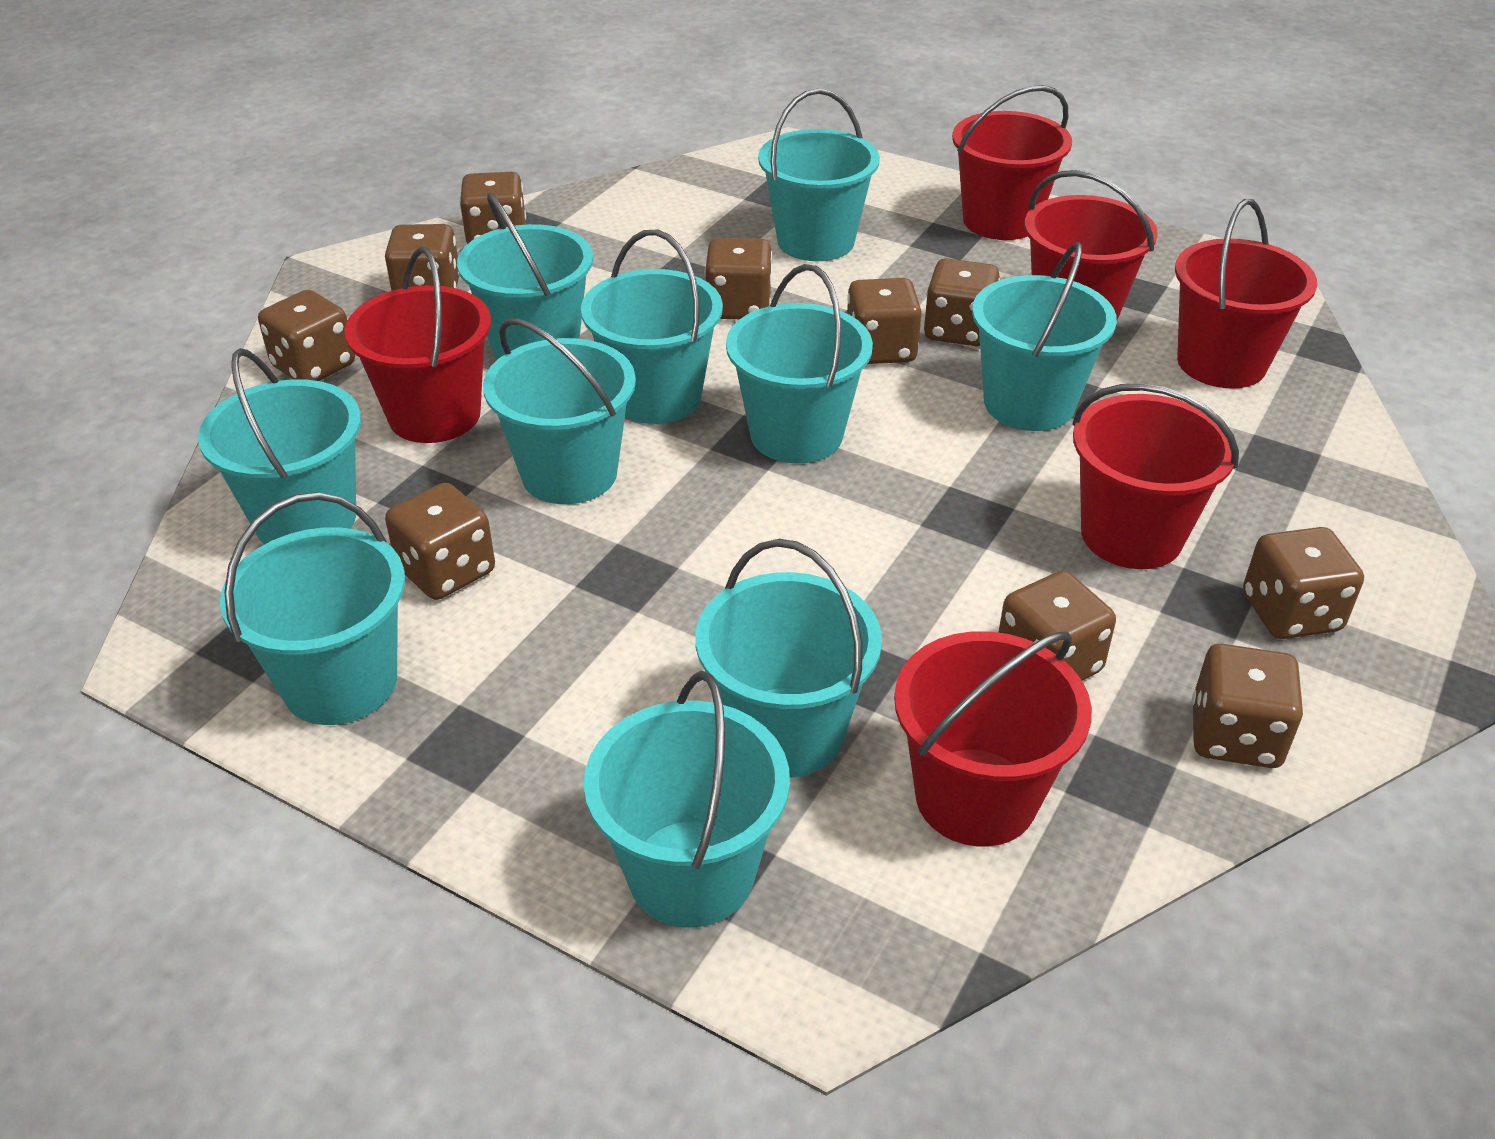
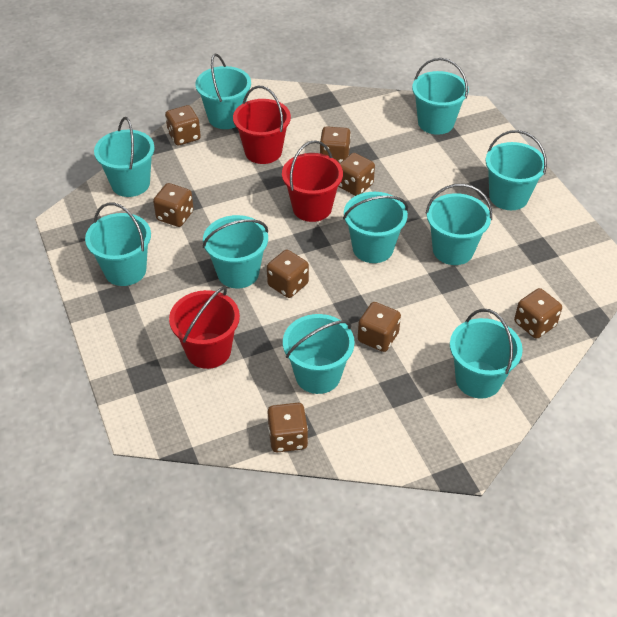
brown dice: 10 -> 8
red bucket: 6 -> 3

